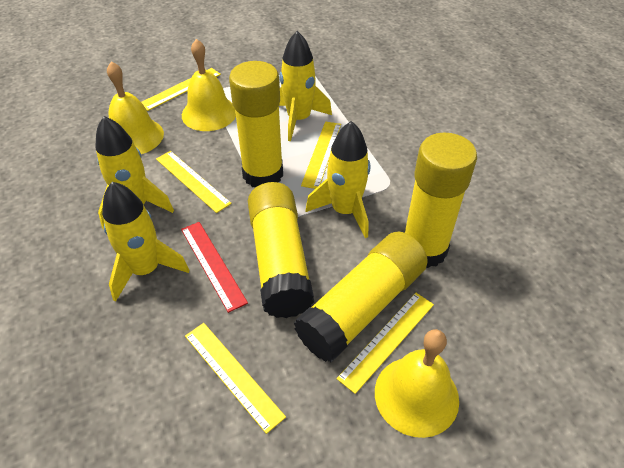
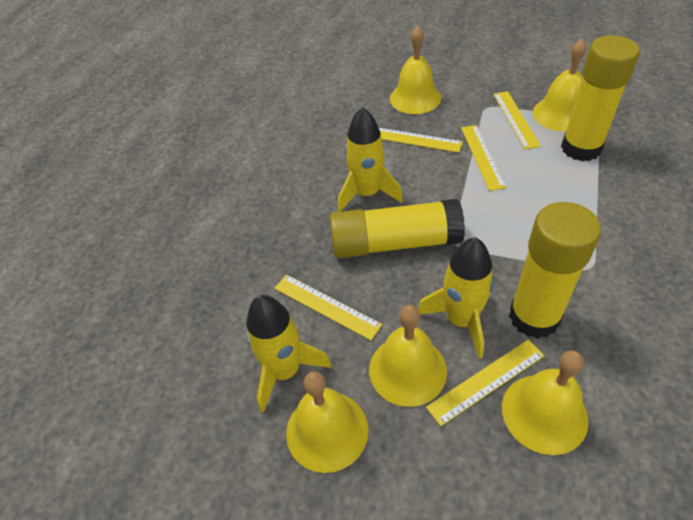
red ruler: 1 -> 0
yellow bell: 3 -> 5
yellow glue stick: 4 -> 3
yellow rocket: 4 -> 3

